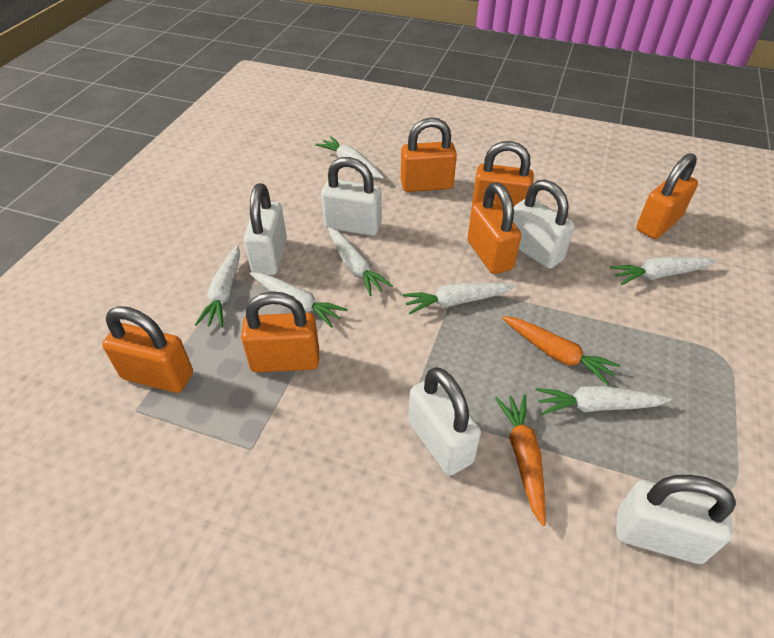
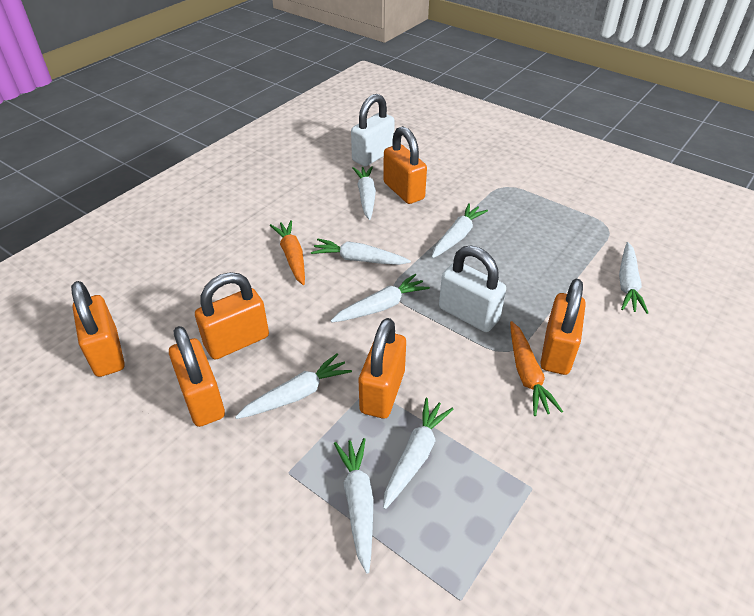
white carrot: 7 -> 8
white padlock: 5 -> 2

